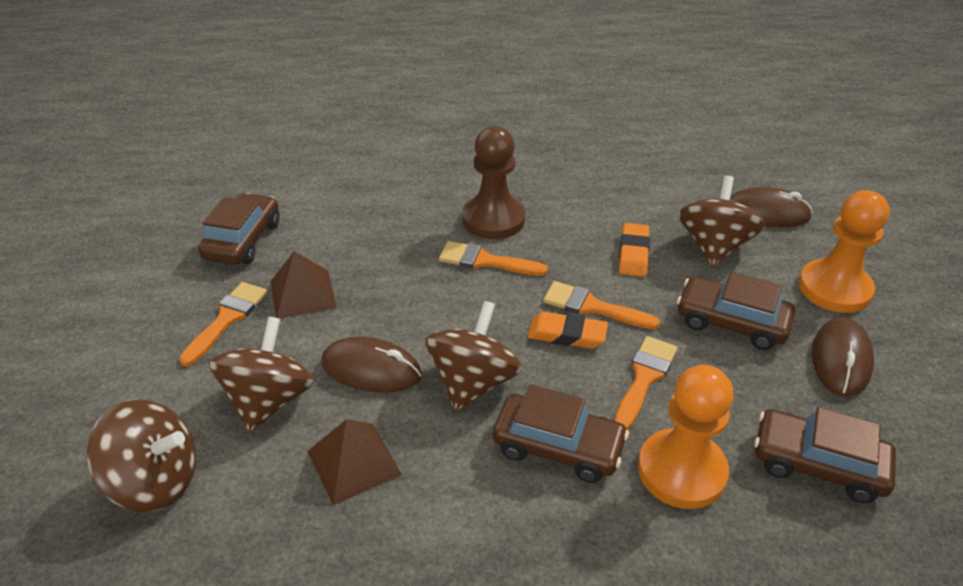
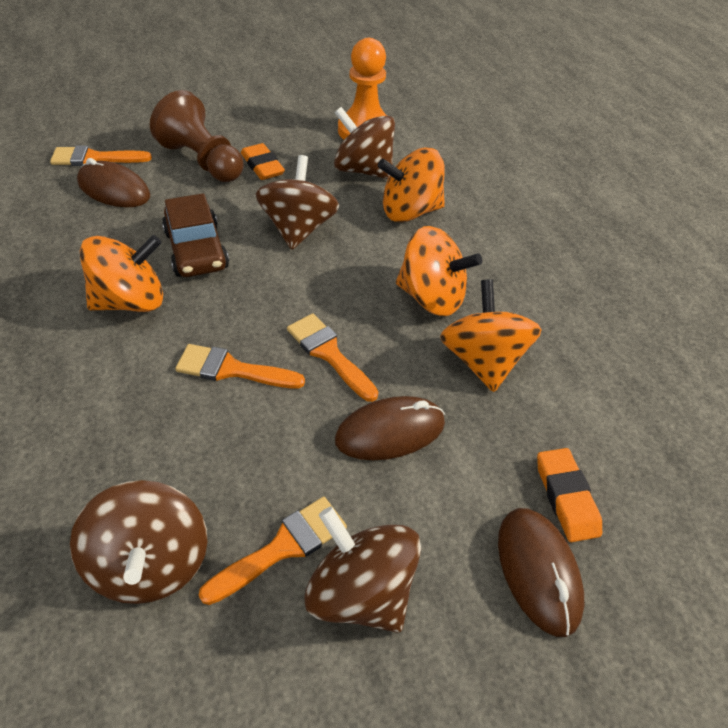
brown car: 4 -> 1
brown pyramid: 2 -> 0
orange pawn: 2 -> 1
orange spinning top: 0 -> 4

